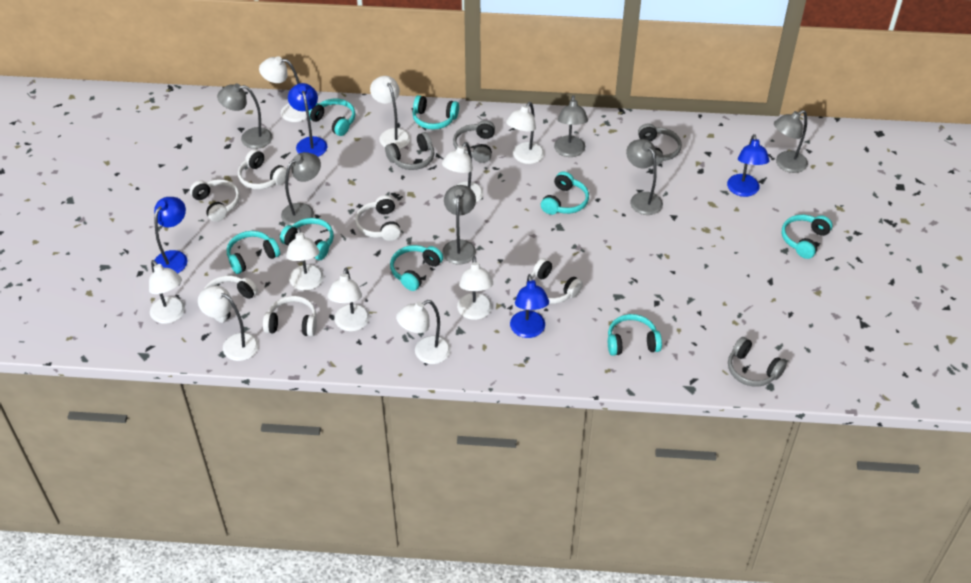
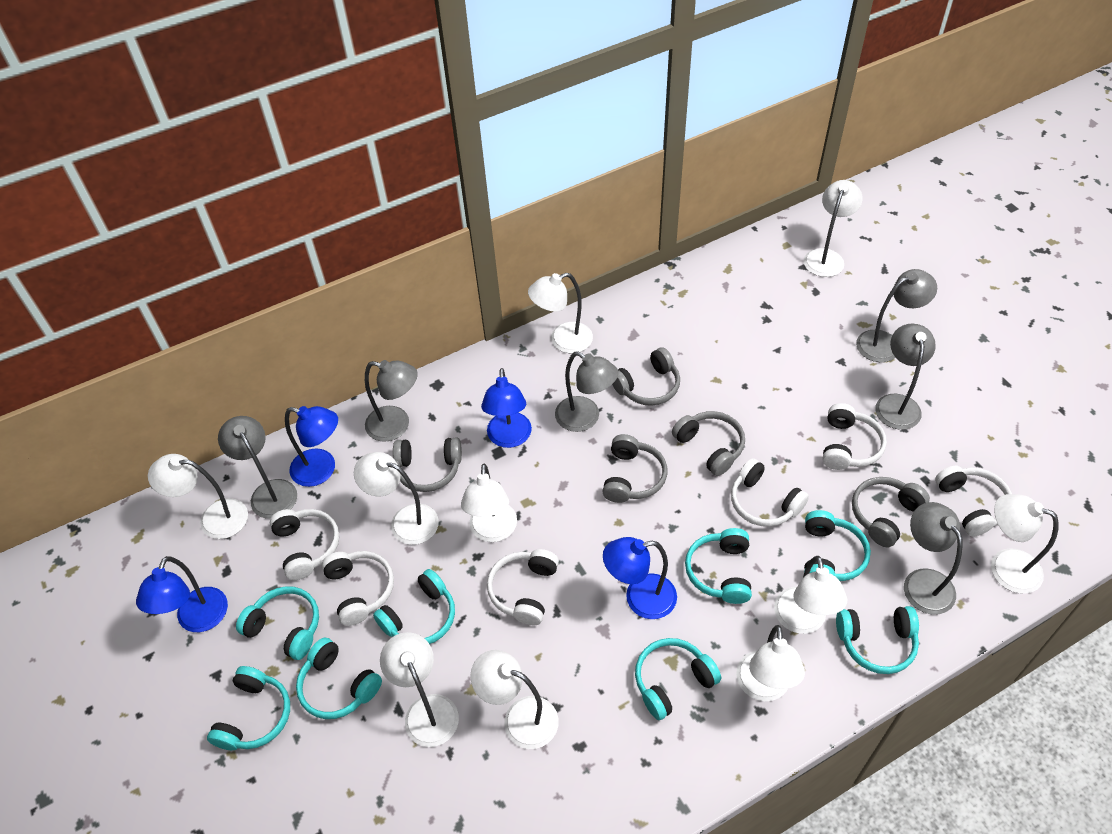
grey headphones: 4 -> 5

